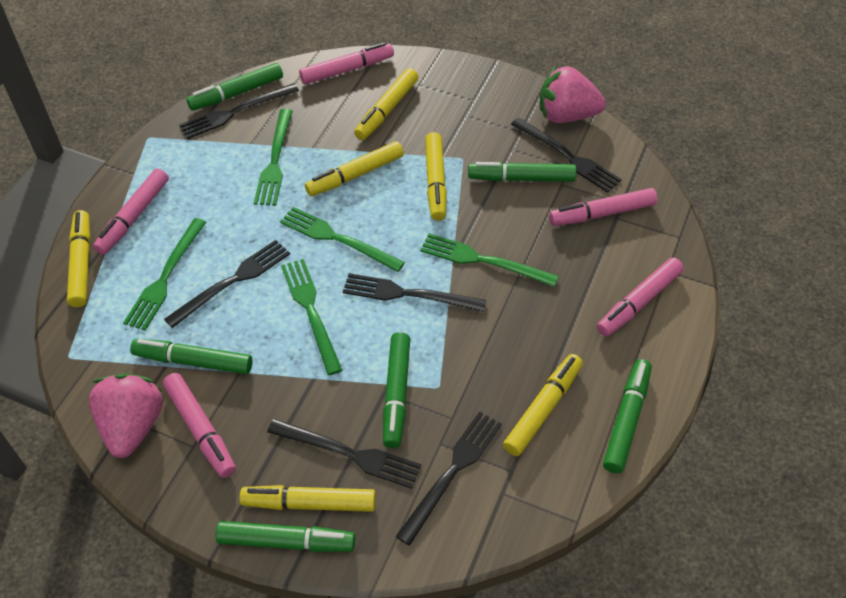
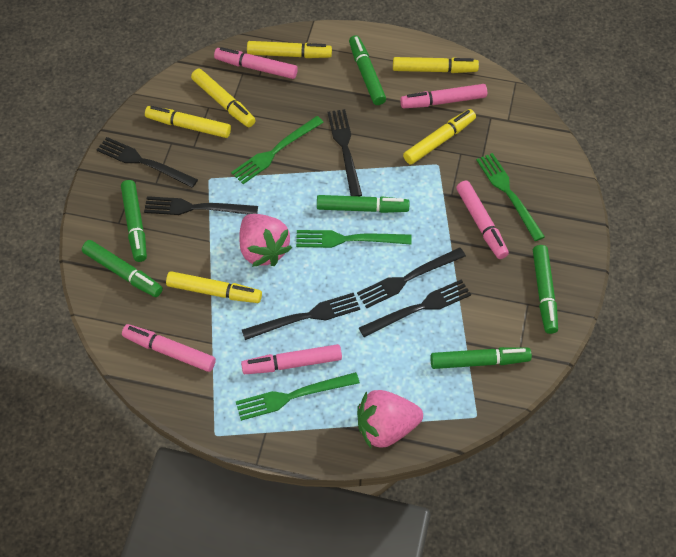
green fork: 5 -> 4

